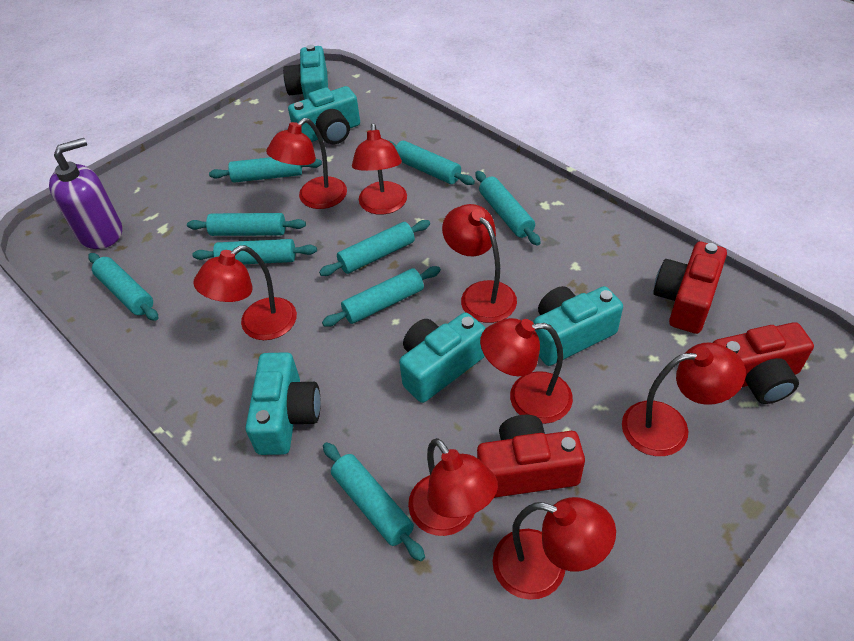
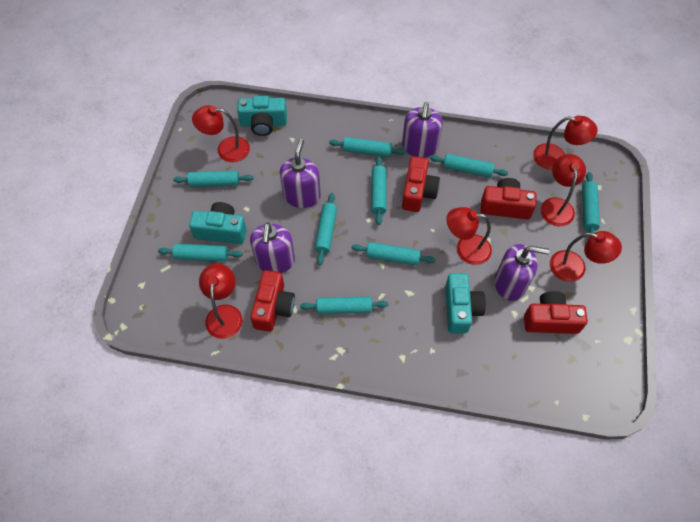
purple soap dispenser: 1 -> 4
red camera: 3 -> 4
red lamp: 8 -> 6
turquoise camera: 5 -> 3

